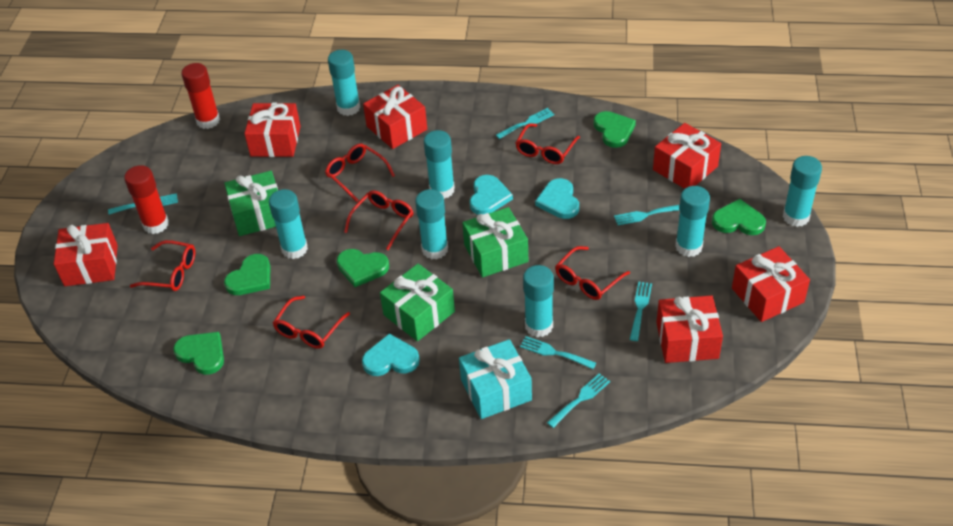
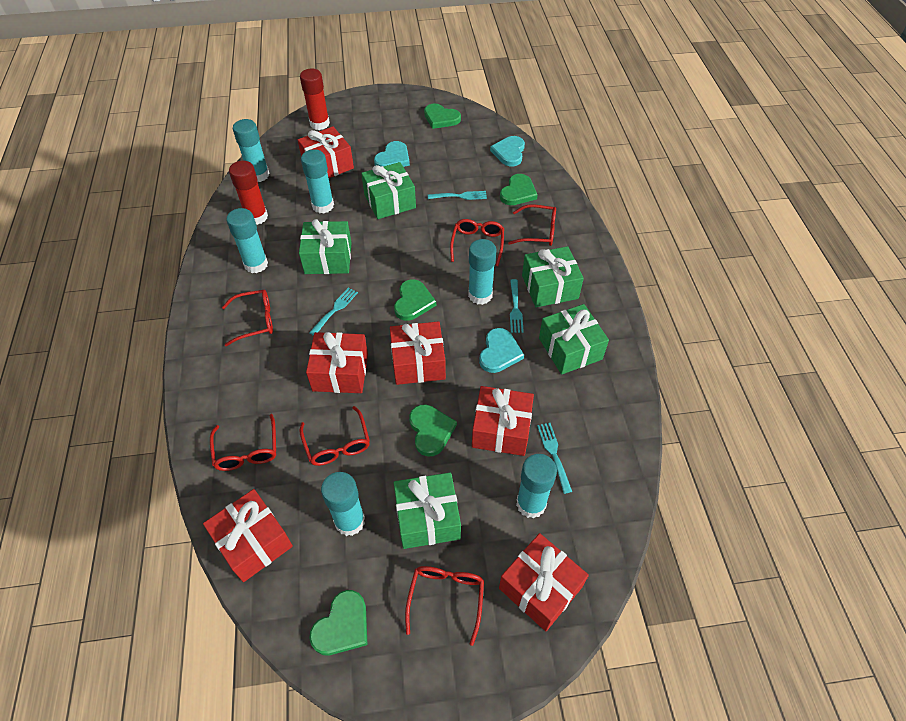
green gift: 3 -> 5
turquoise fork: 6 -> 4
turquoise gift: 1 -> 0
turquoise glue stick: 7 -> 6

